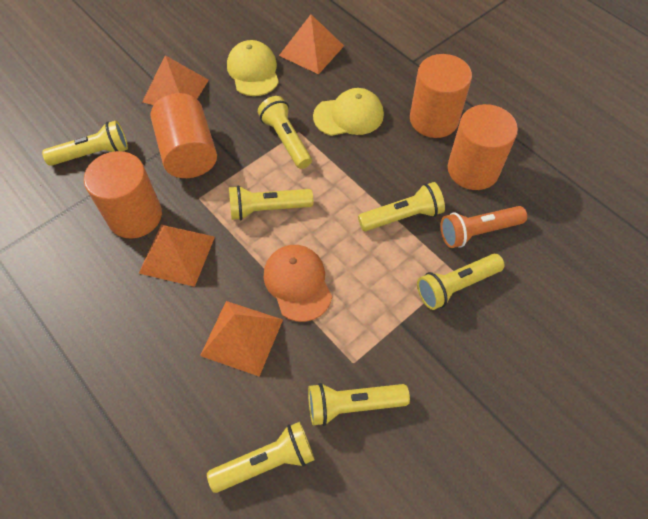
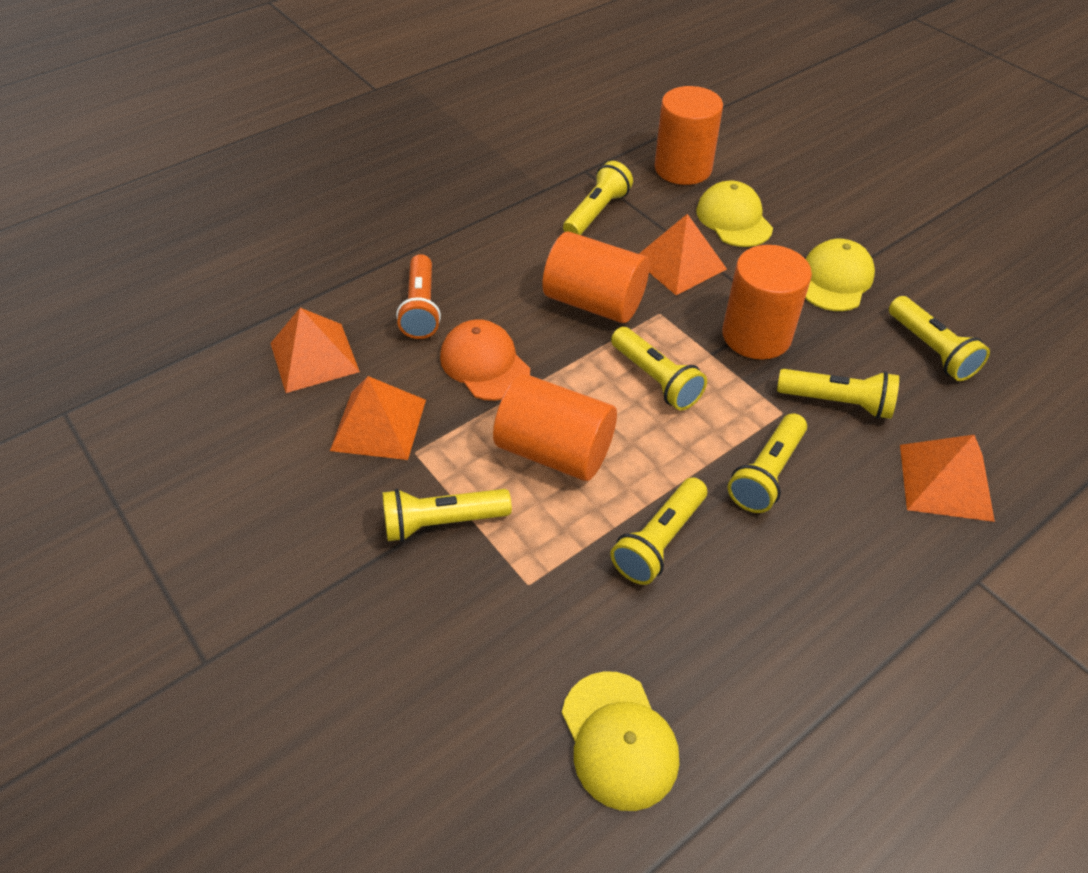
yellow cap: 2 -> 3

